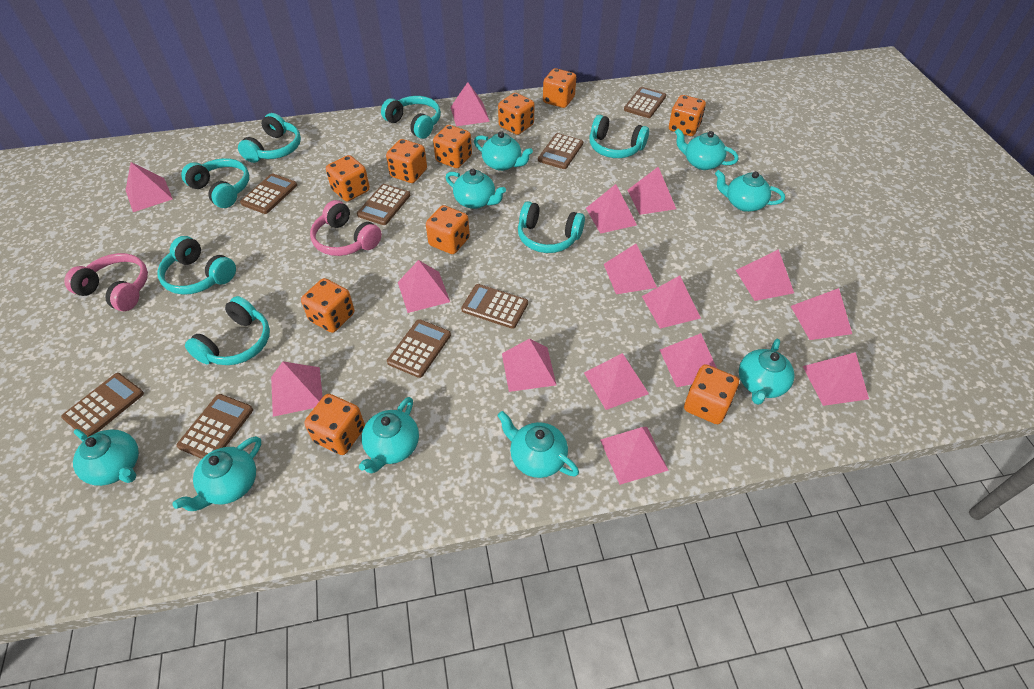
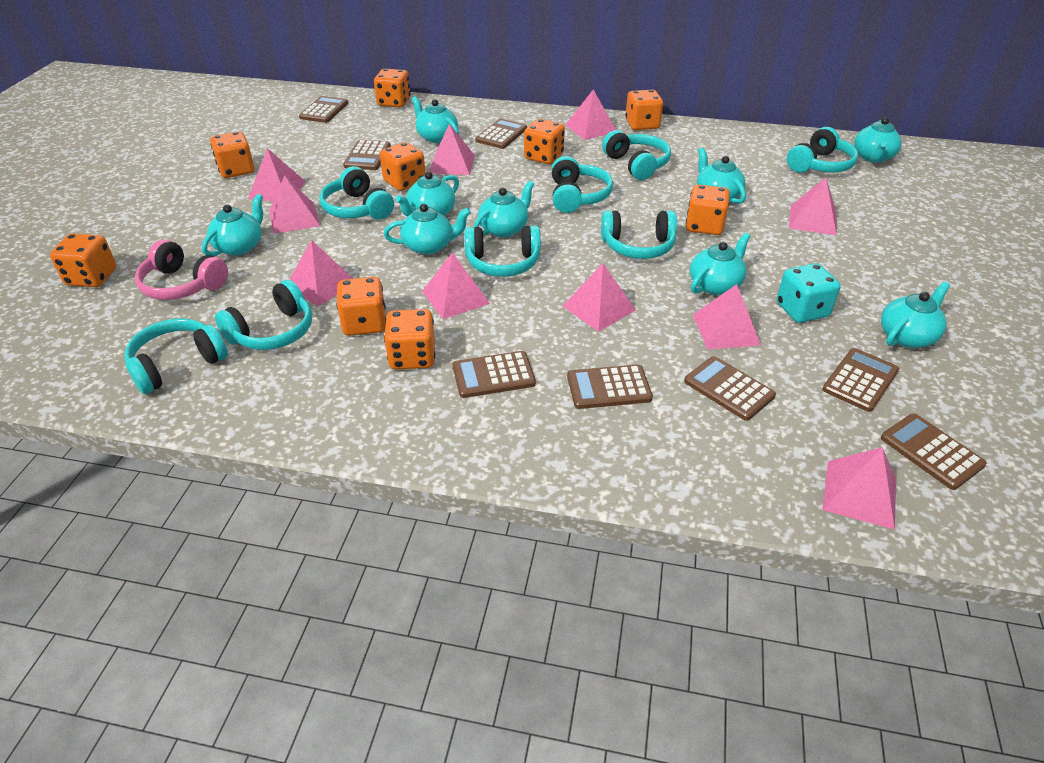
orange dice: 10 -> 9
pink headphones: 2 -> 1
pink pyramid: 15 -> 10
turquoise dice: 0 -> 1
turquoise headphones: 7 -> 8

